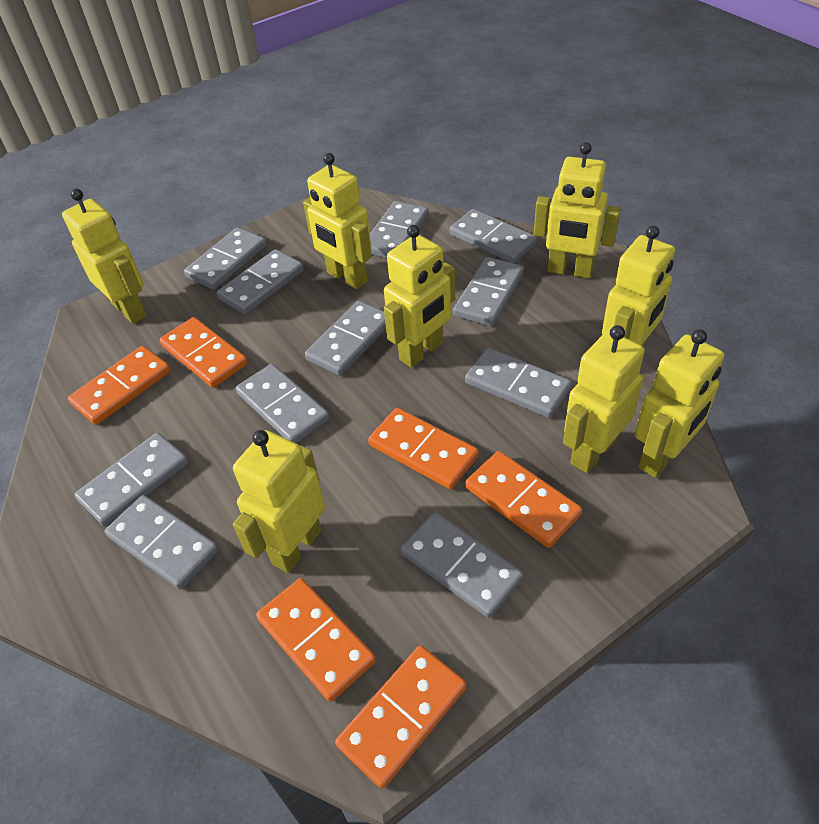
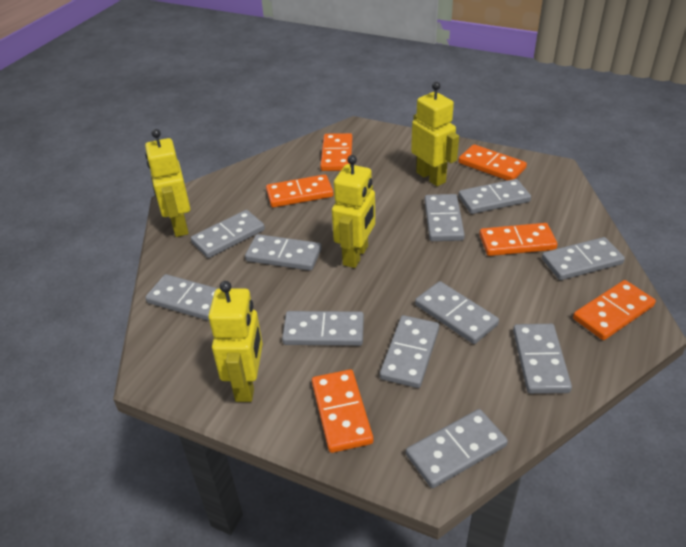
yellow robot: 8 -> 4

